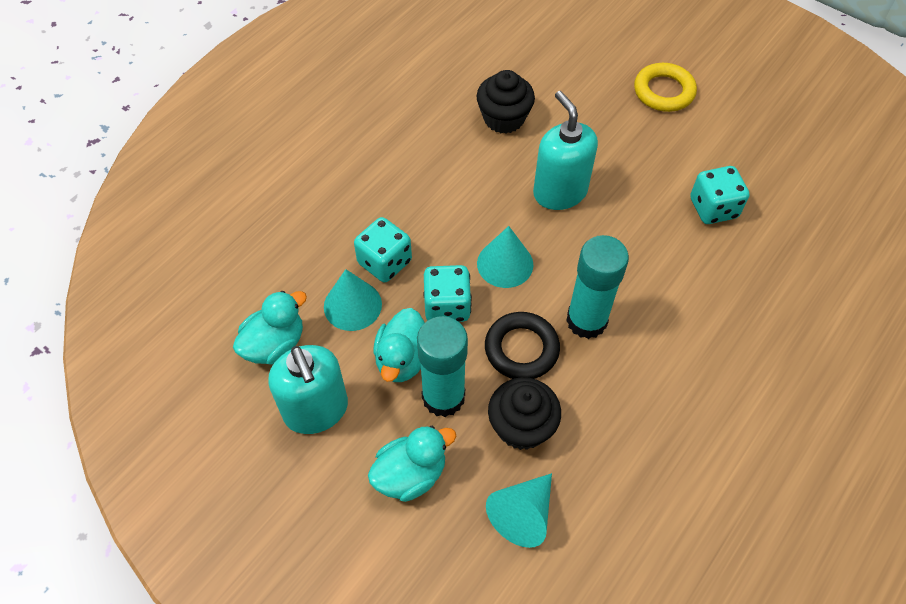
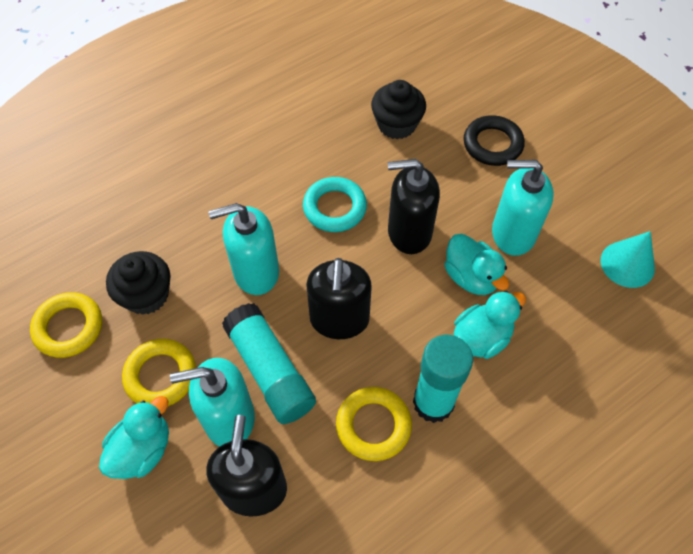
black soap dispenser: 0 -> 3
turquoise cone: 3 -> 1
turquoise dice: 3 -> 0
turquoise ring: 0 -> 1
turquoise soap dispenser: 2 -> 3
yellow ring: 1 -> 3

